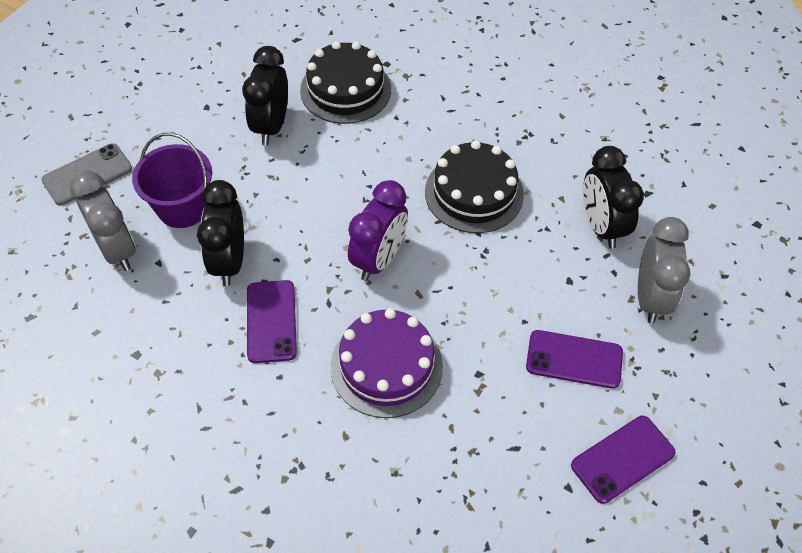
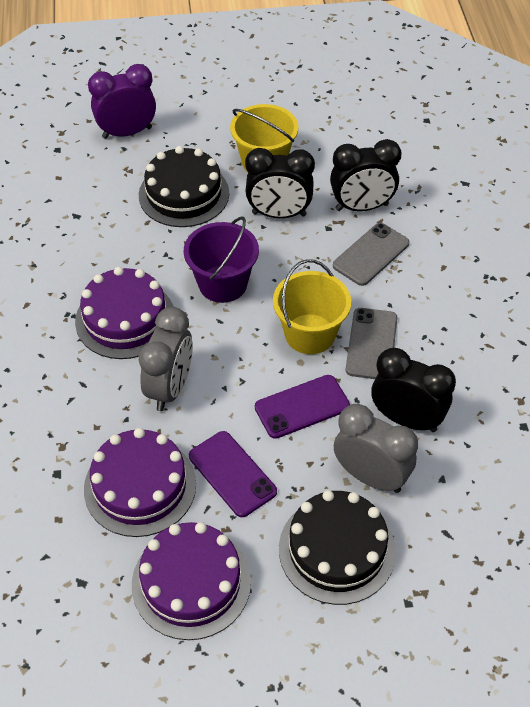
grey phone: 1 -> 2
purple cake: 1 -> 3
purple phone: 3 -> 2
yellow bucket: 0 -> 2

